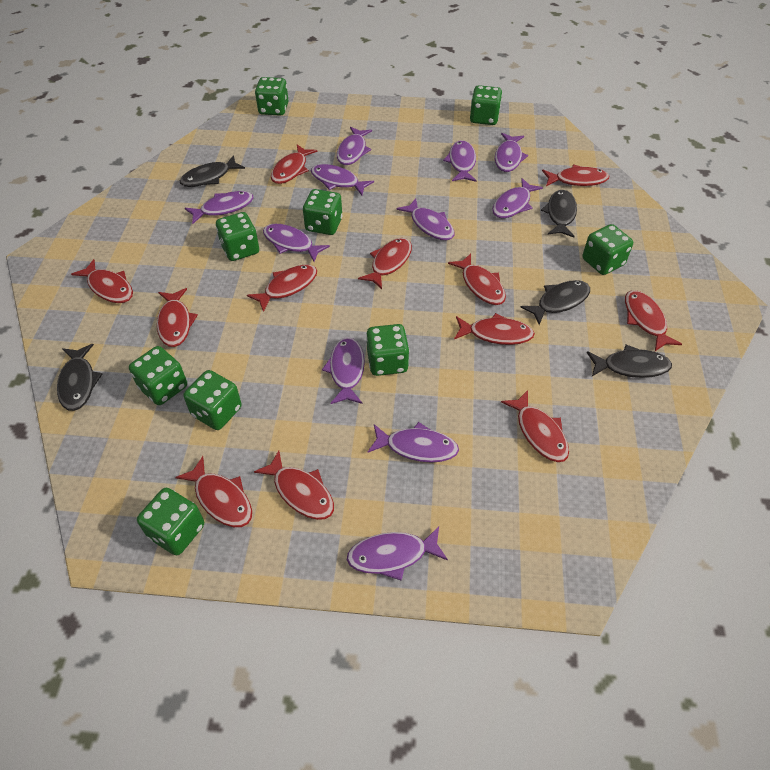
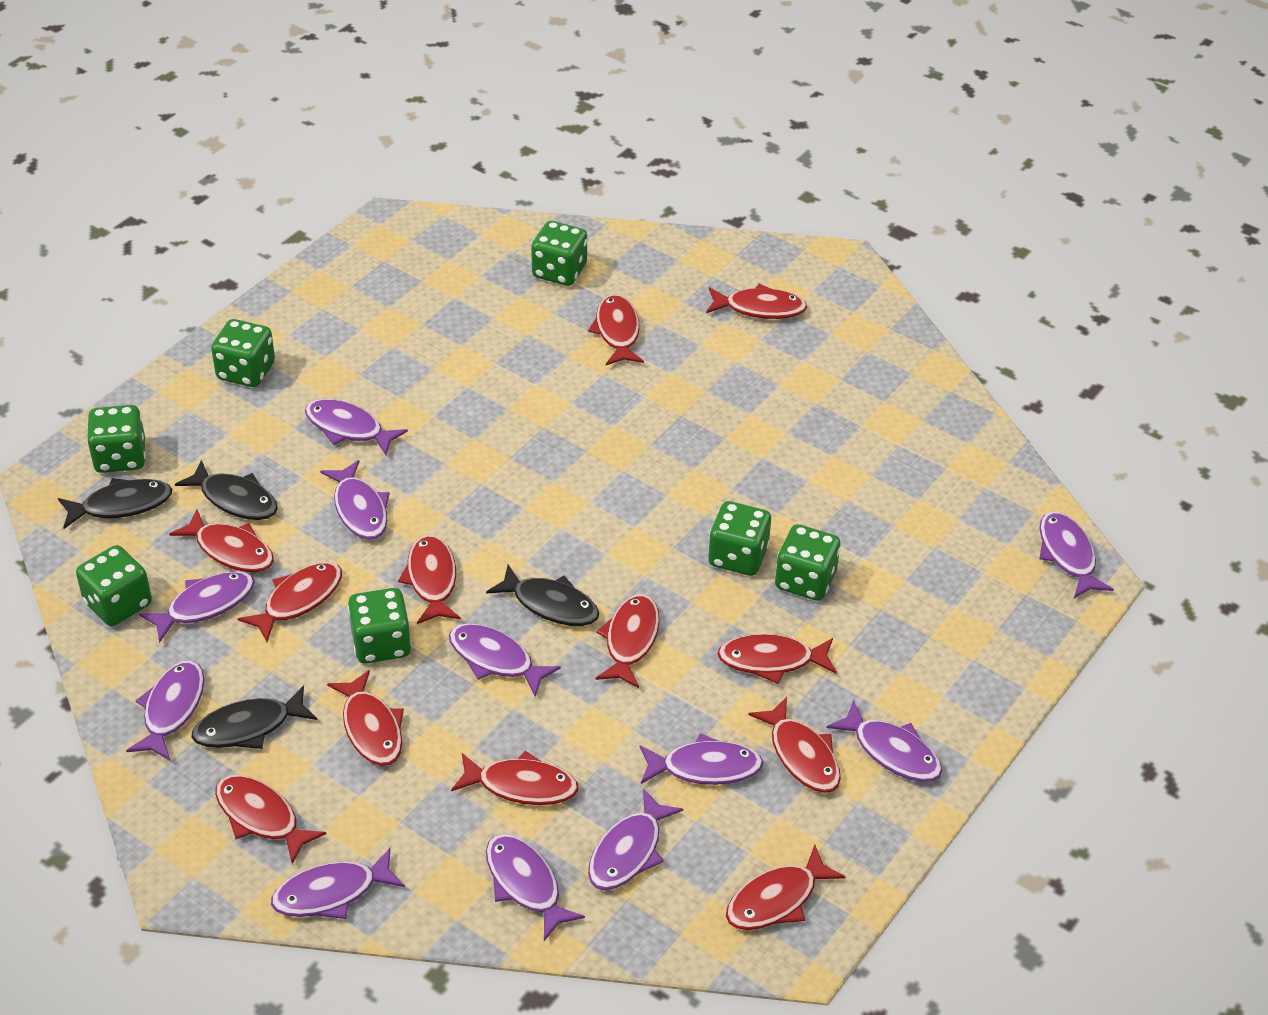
black fish: 5 -> 4
green dice: 9 -> 7

